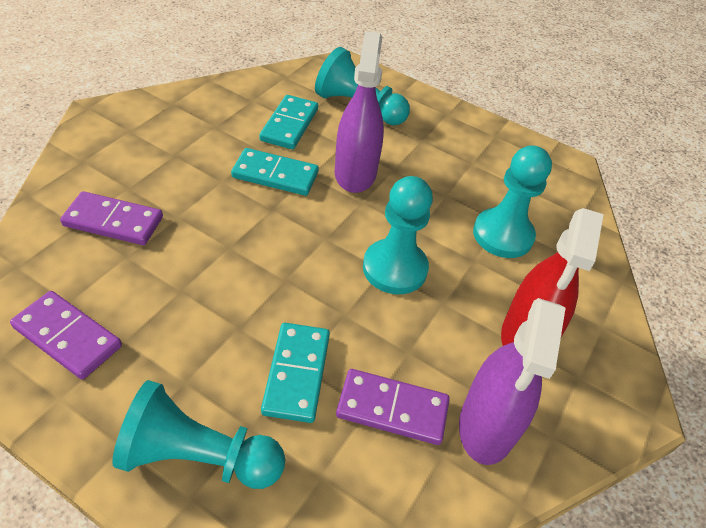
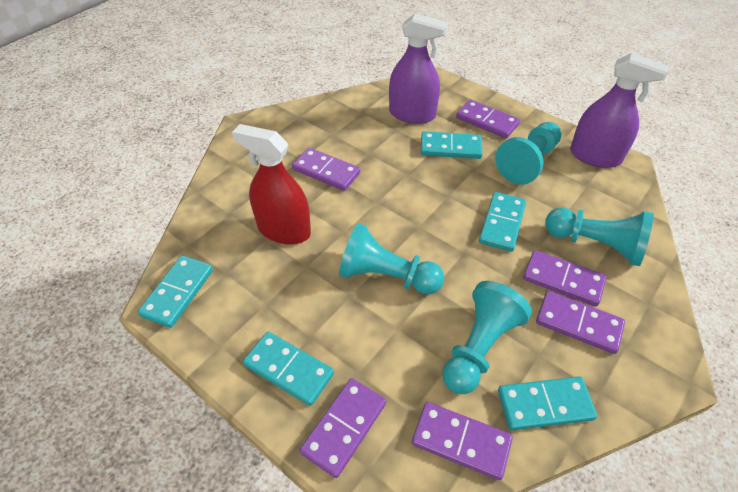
purple domino: 3 -> 6
turquoise domino: 3 -> 5

